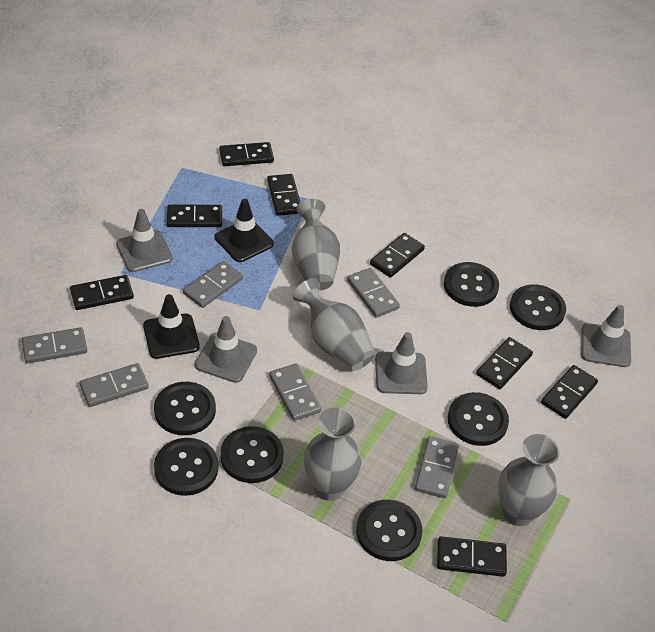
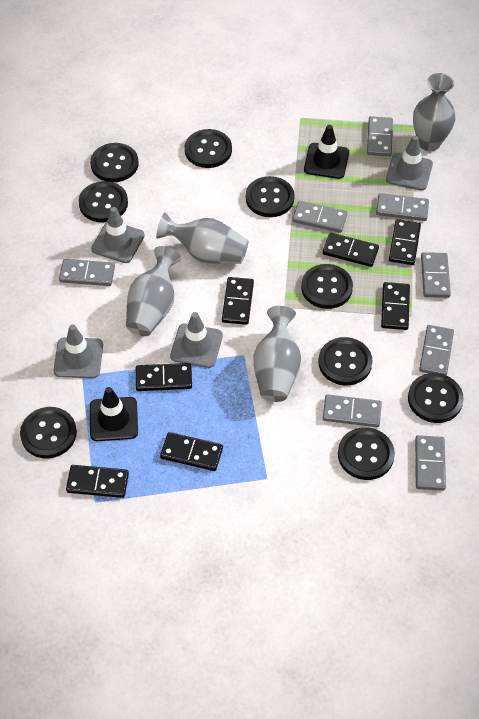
black button: 7 -> 9
black domino: 8 -> 7
grey domino: 6 -> 8

